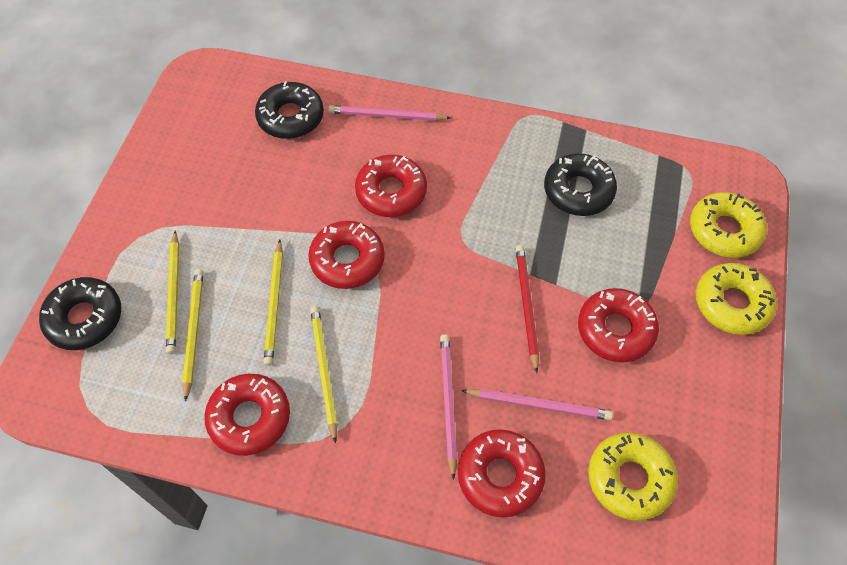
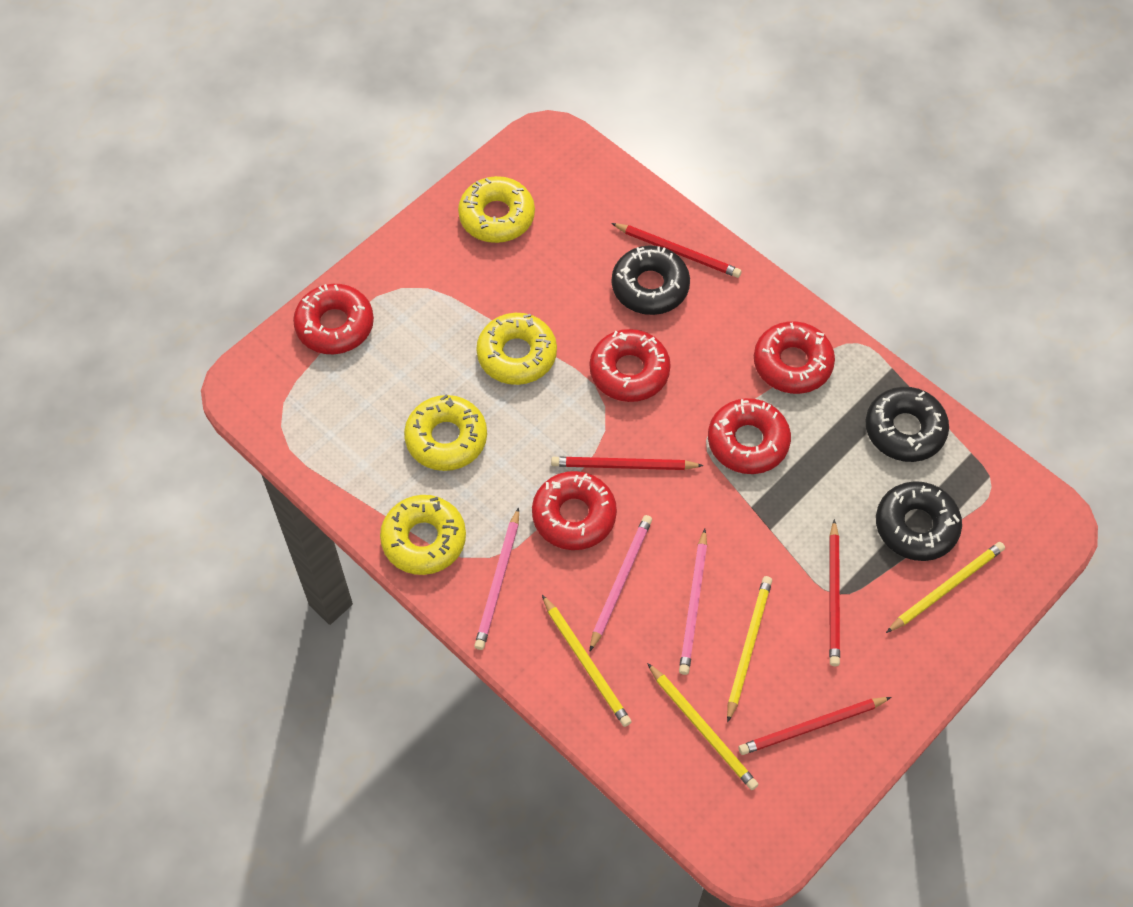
red pencil: 1 -> 4
yellow donut: 3 -> 4

